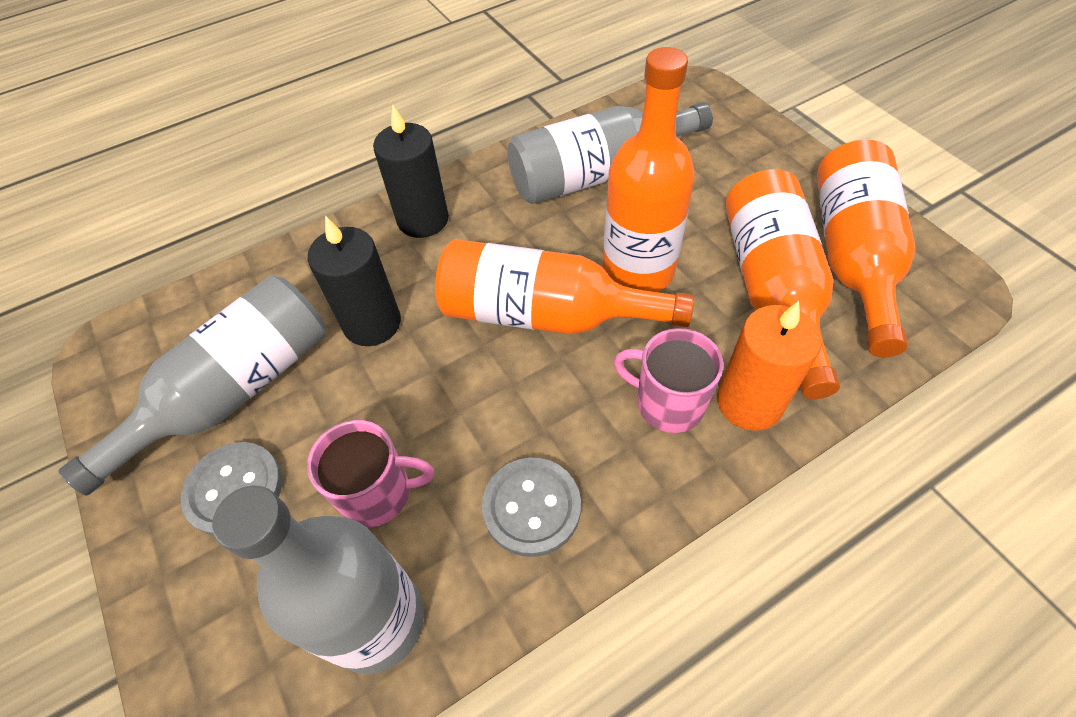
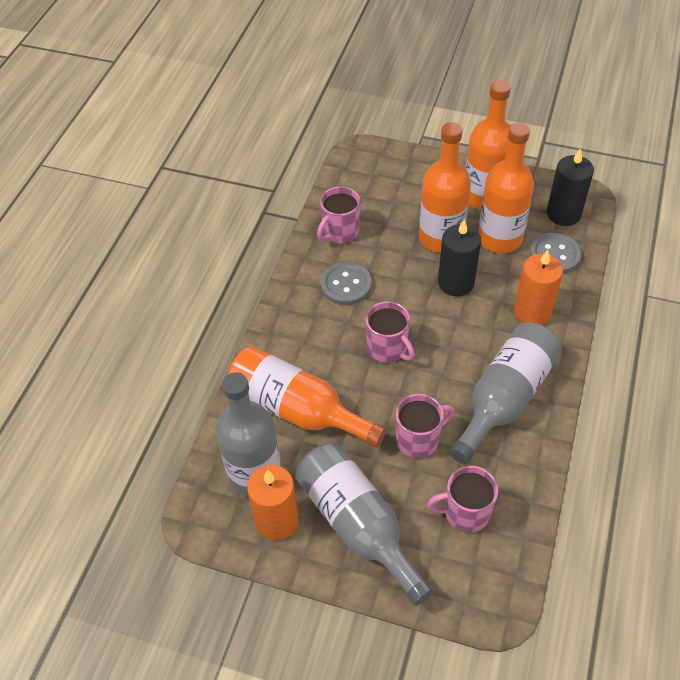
orange candle: 1 -> 2
pink mug: 2 -> 4

